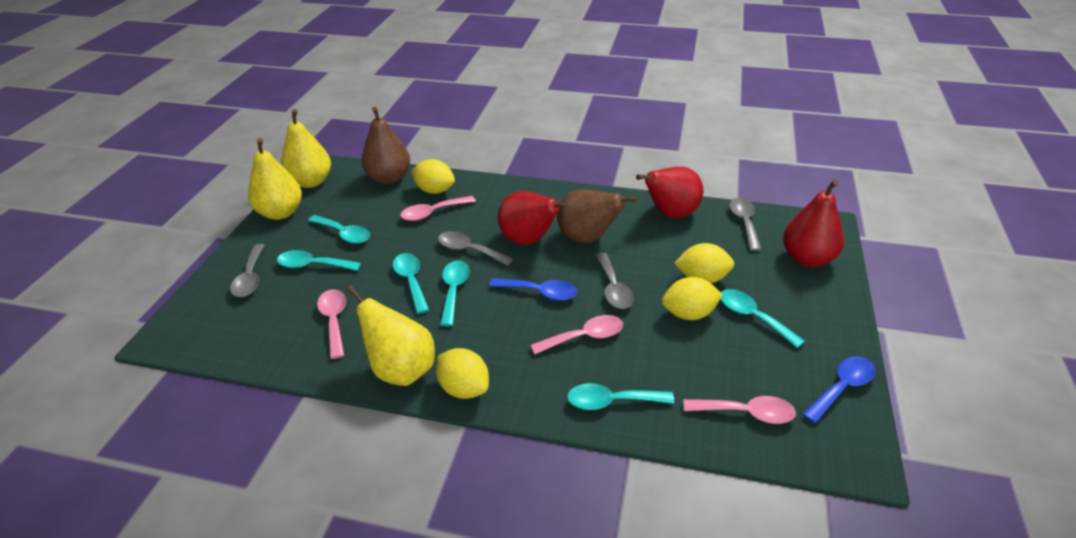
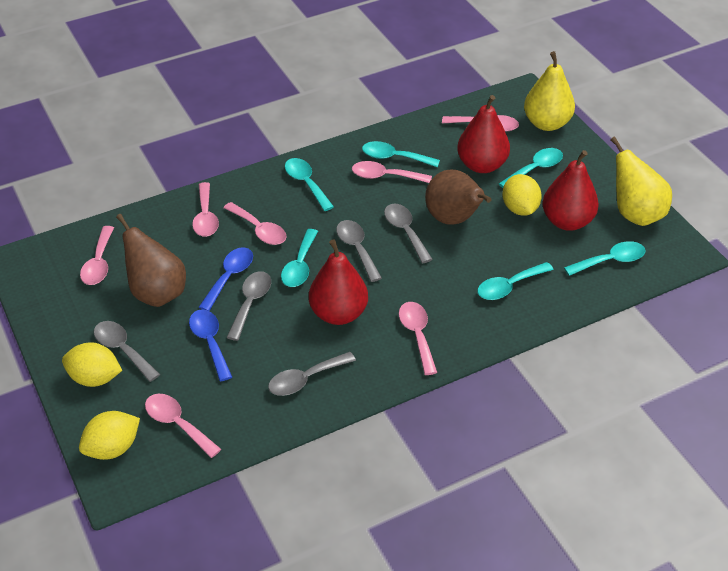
grey spoon: 4 -> 5
pink spoon: 4 -> 7
yellow lemon: 4 -> 3
yellow pear: 3 -> 2

